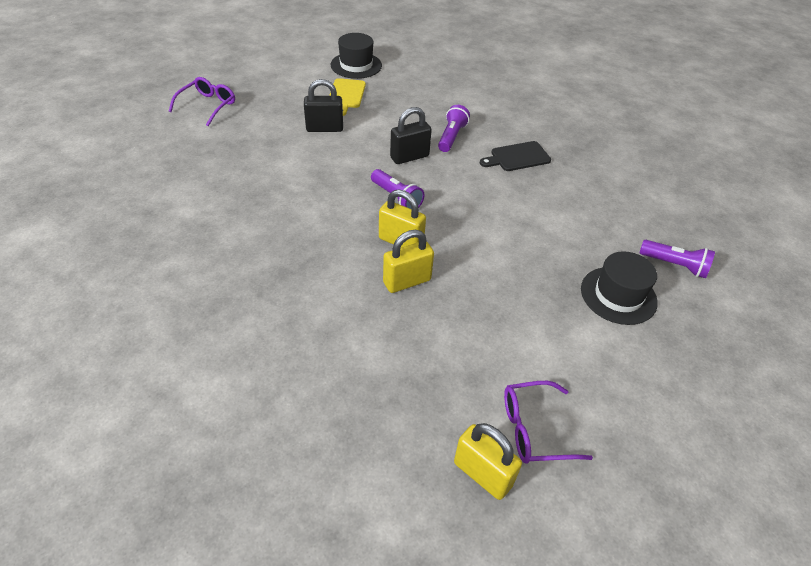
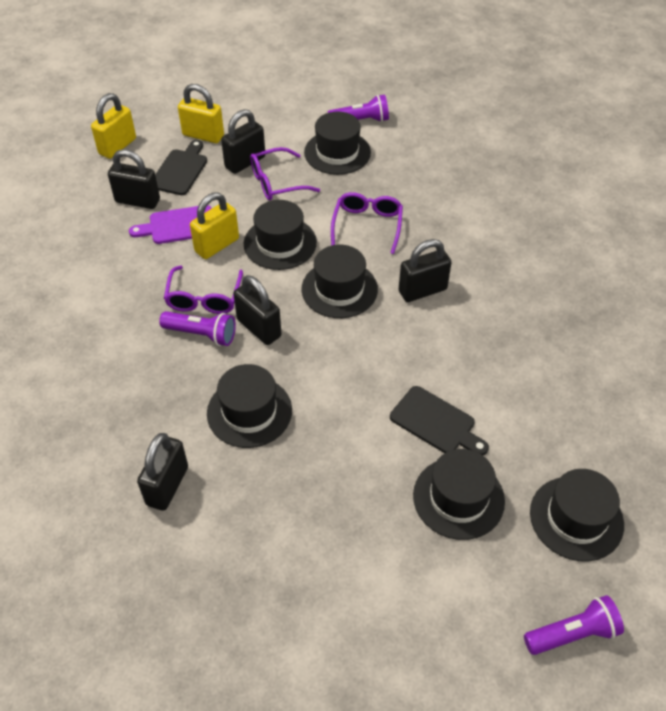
black cutting board: 1 -> 2
black hat: 2 -> 6
black padlock: 2 -> 5
purple cutting board: 0 -> 1
purple glasses: 2 -> 3
yellow cutting board: 1 -> 0

